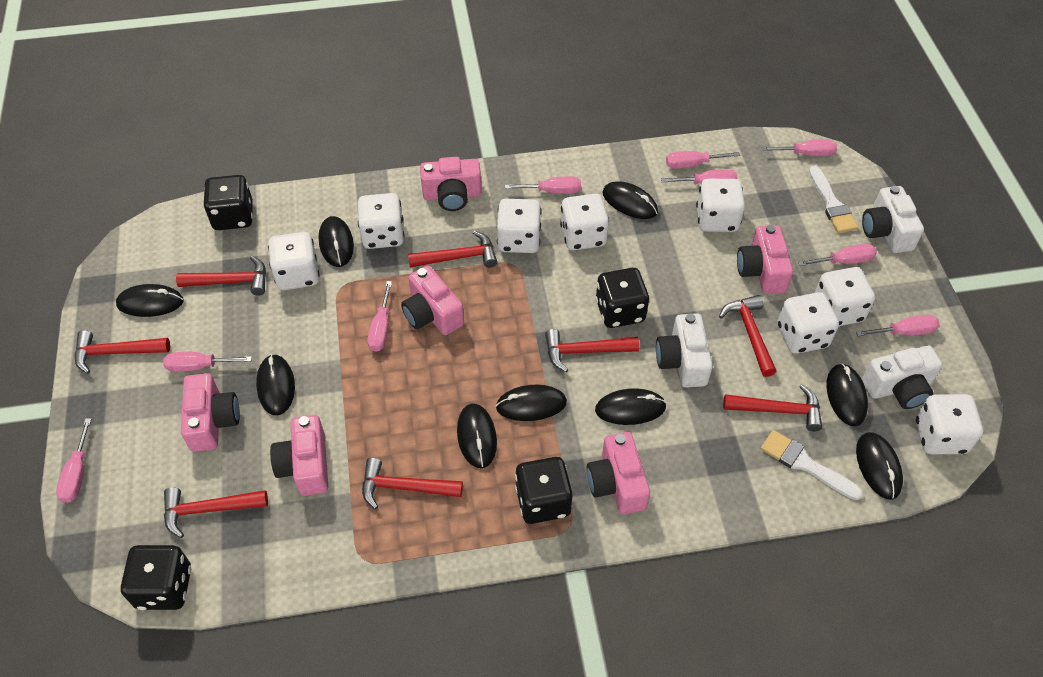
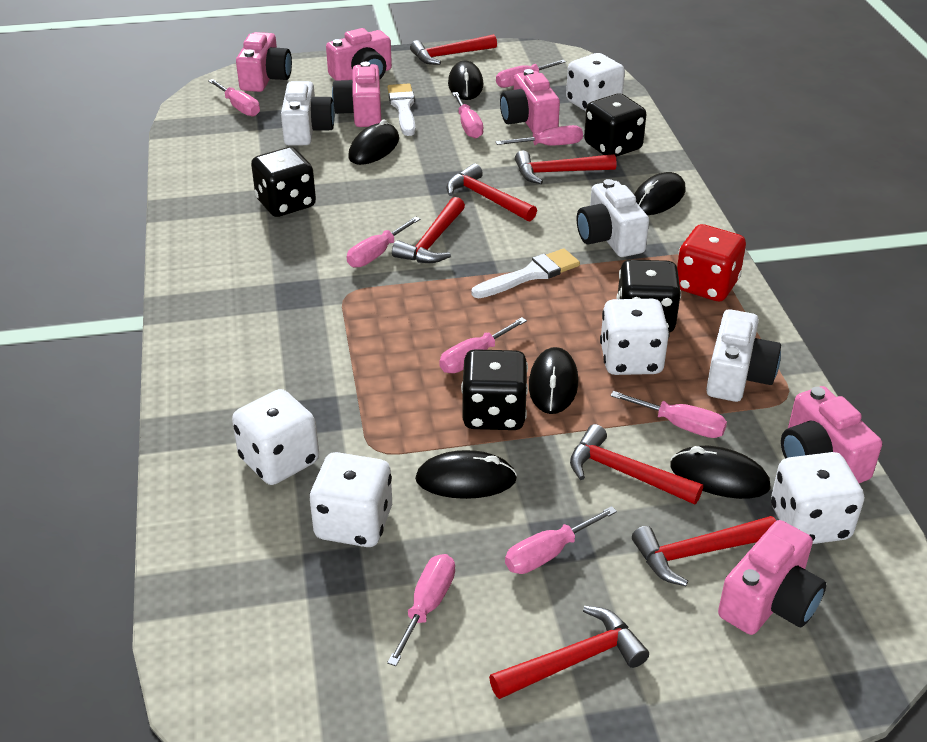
black mouse: 9 -> 6
red dice: 0 -> 1
red hammer: 8 -> 7
white dice: 8 -> 5

